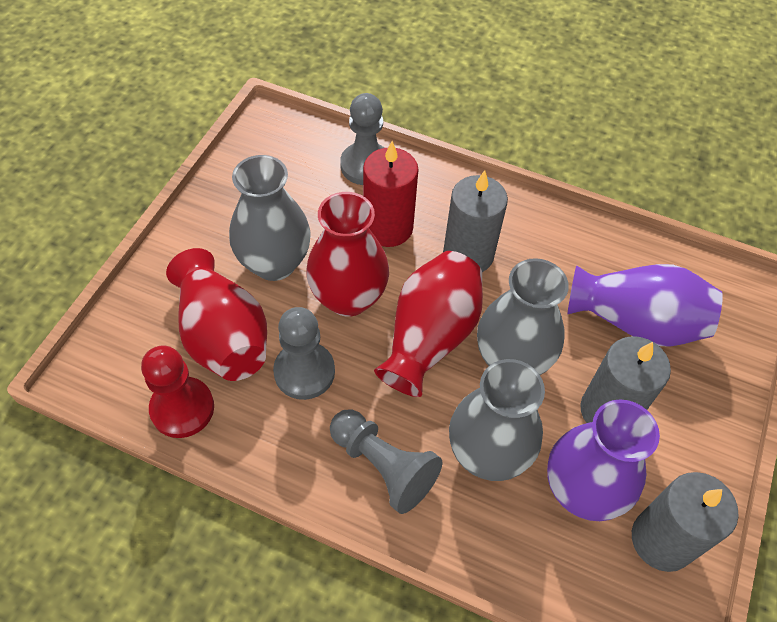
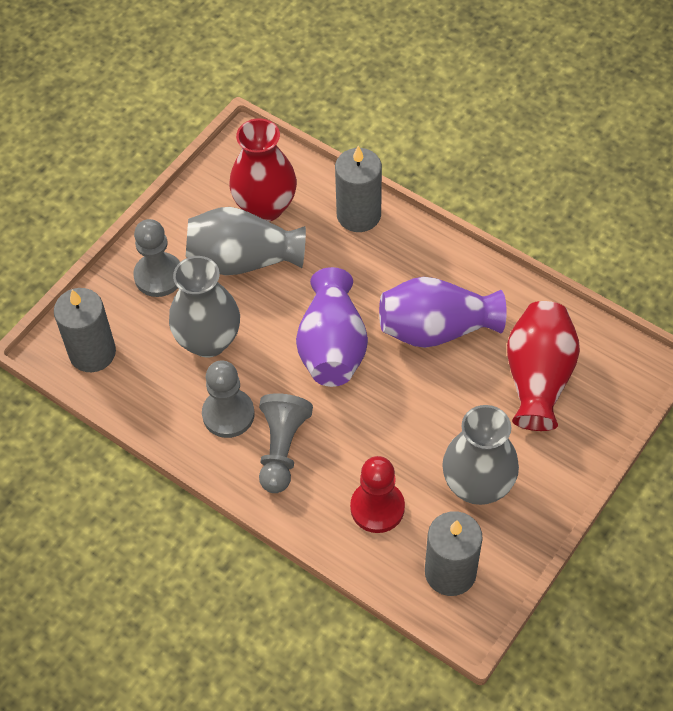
red candle: 1 -> 0
red vase: 3 -> 2

